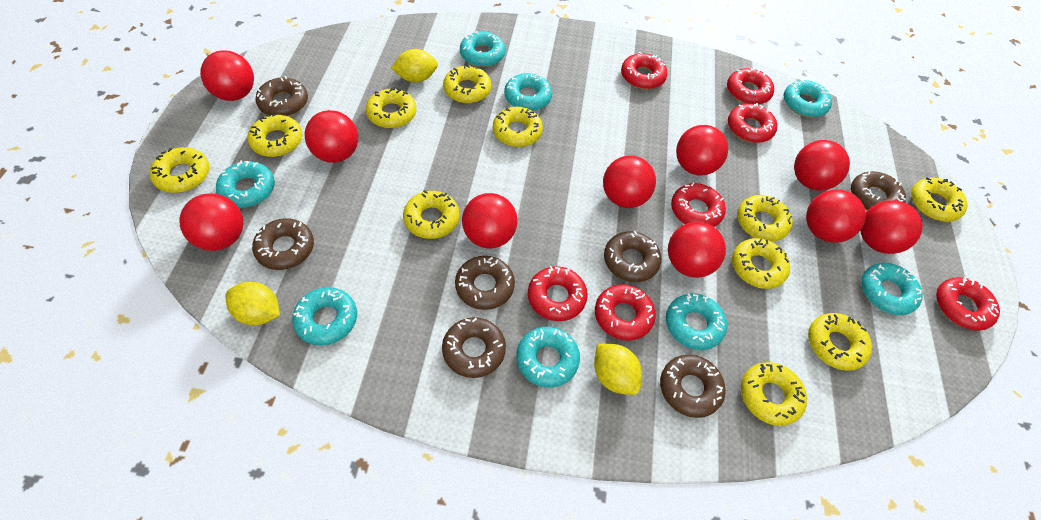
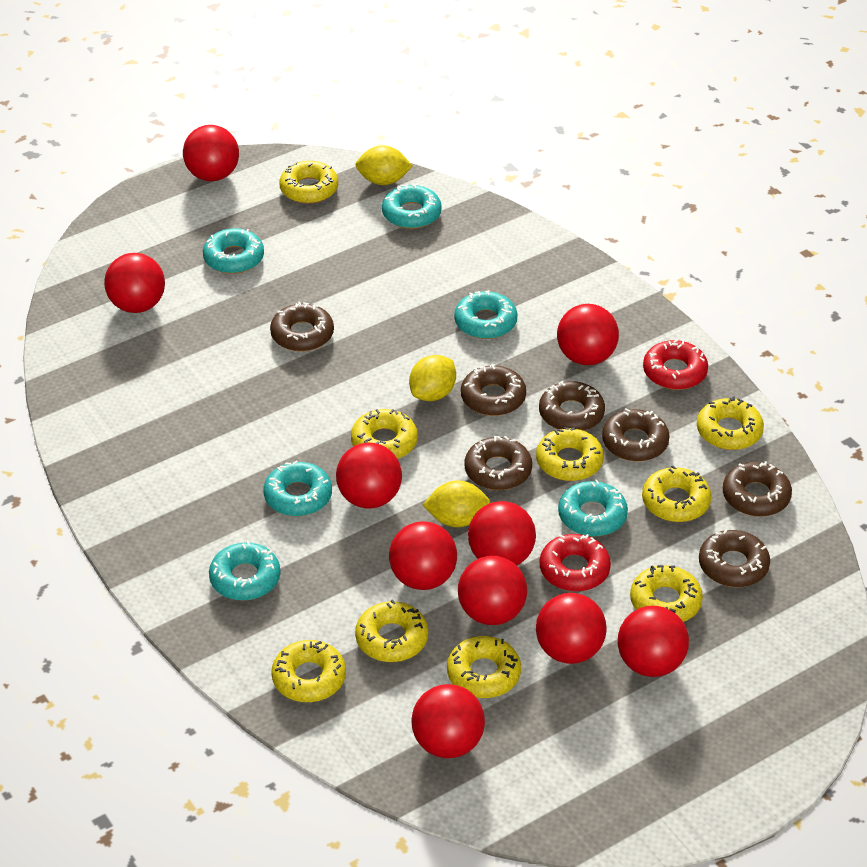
red donut: 7 -> 2
turquoise donut: 8 -> 6
yellow donut: 11 -> 9

